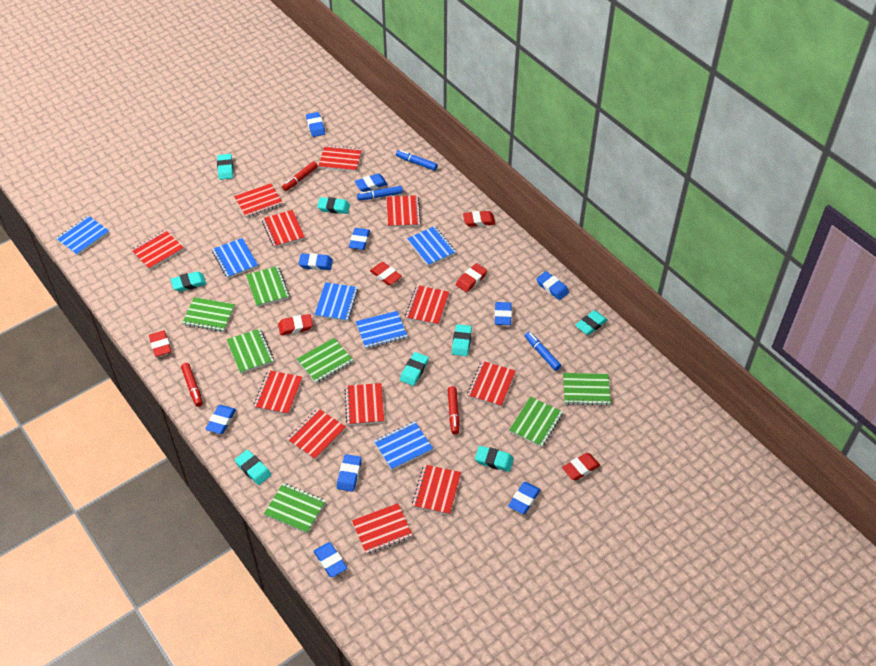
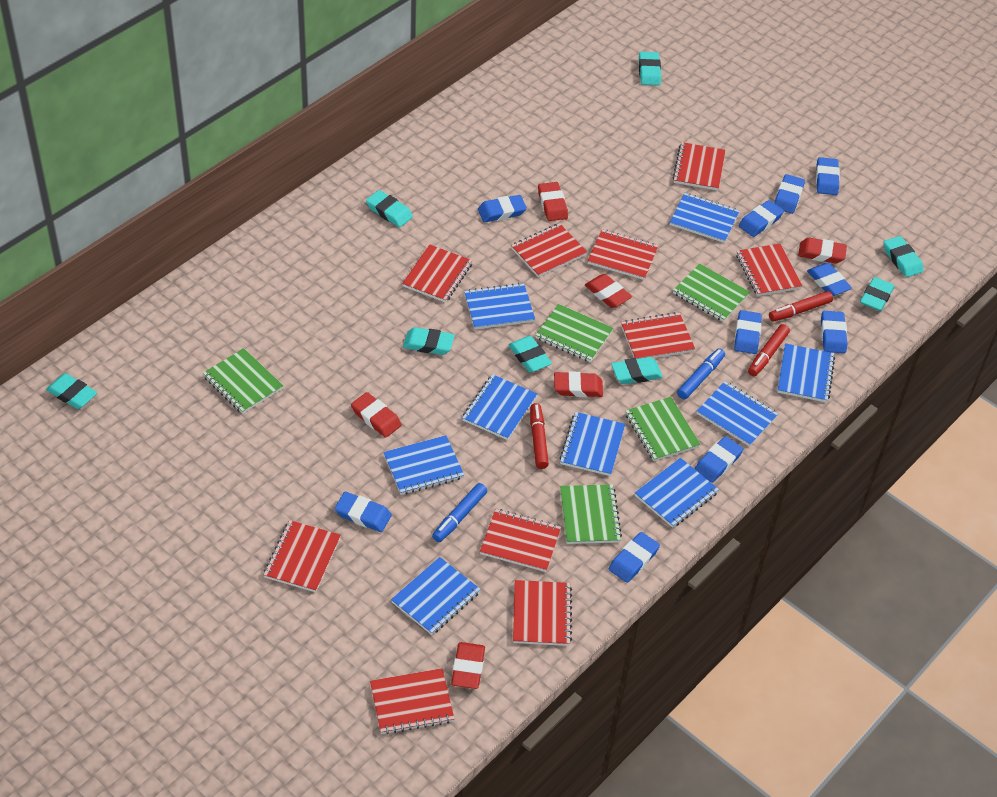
blue marker: 3 -> 2
blue notebook: 6 -> 9
green notebook: 7 -> 5
red notebook: 12 -> 10

